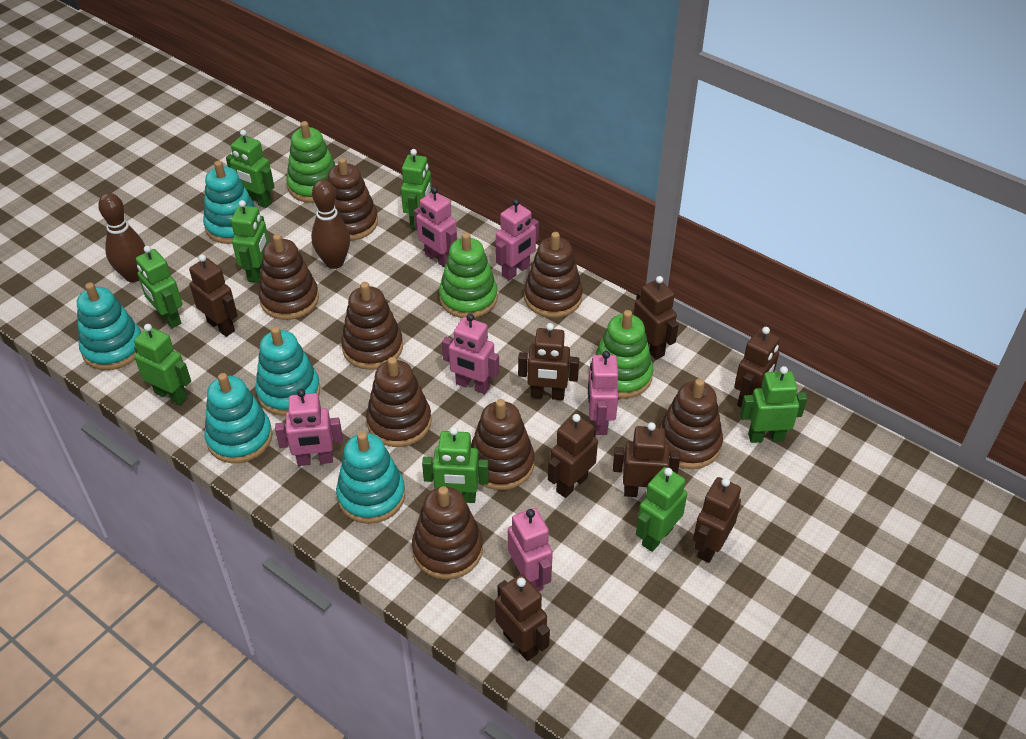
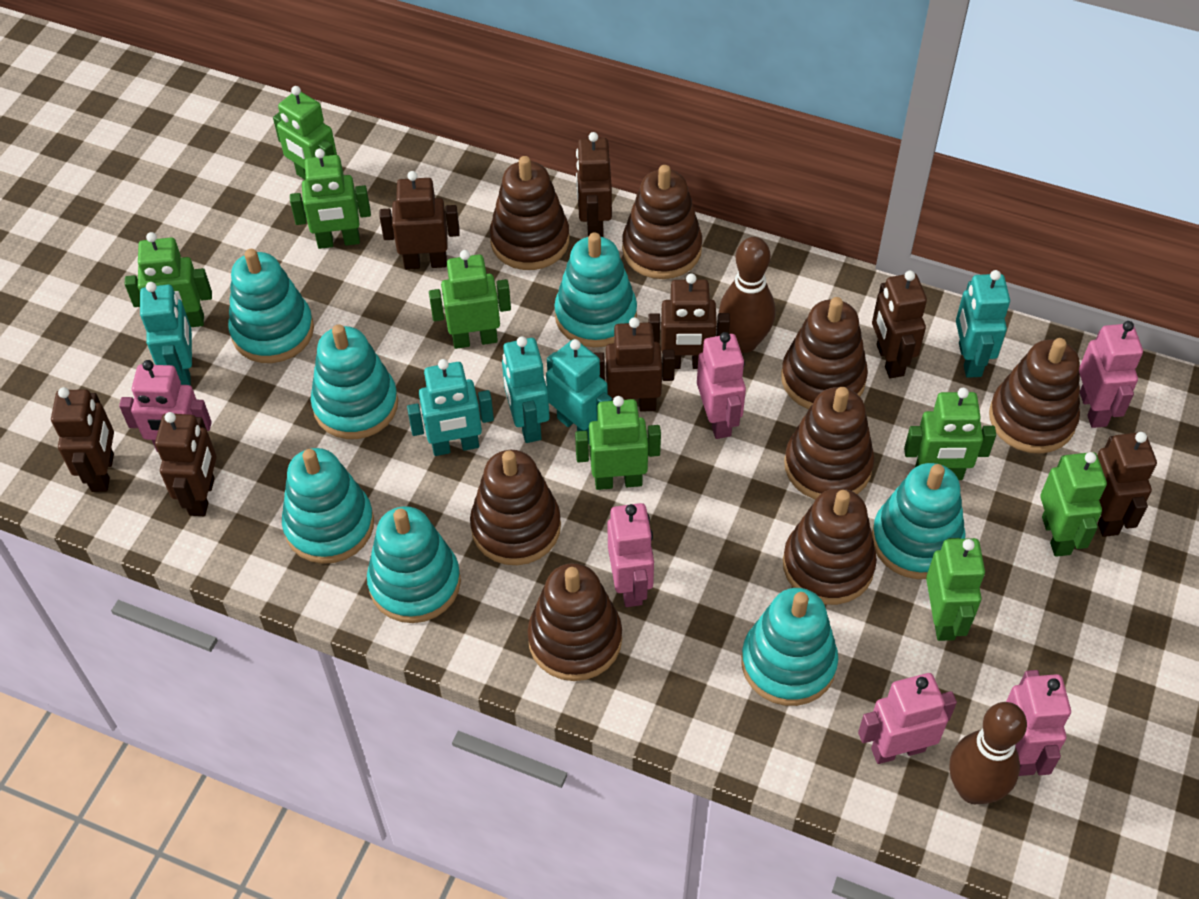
green stacking toy: 3 -> 0
turquoise robot: 0 -> 5
turquoise stacking toy: 5 -> 7

